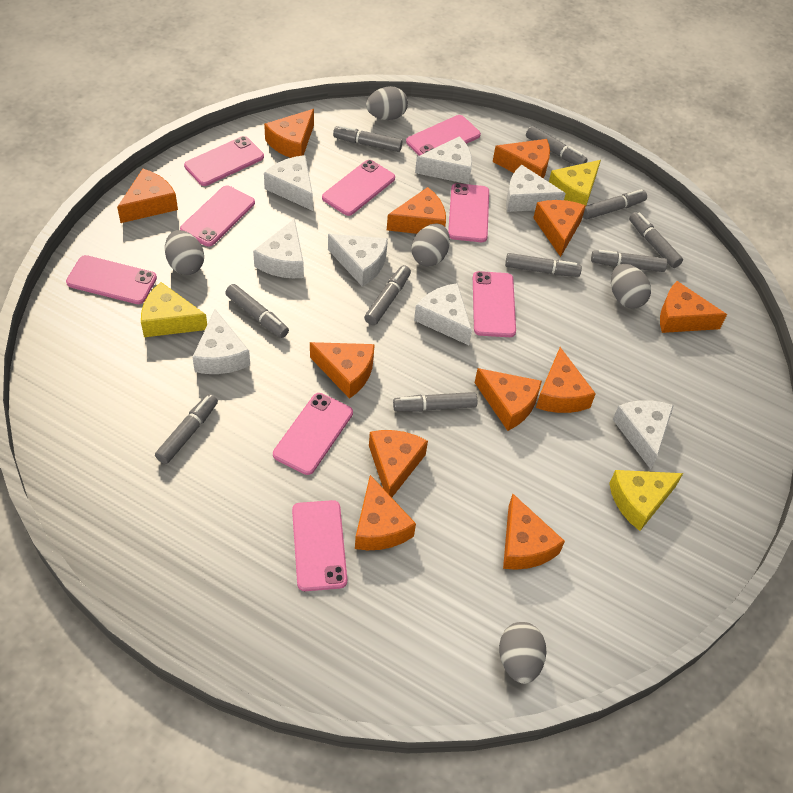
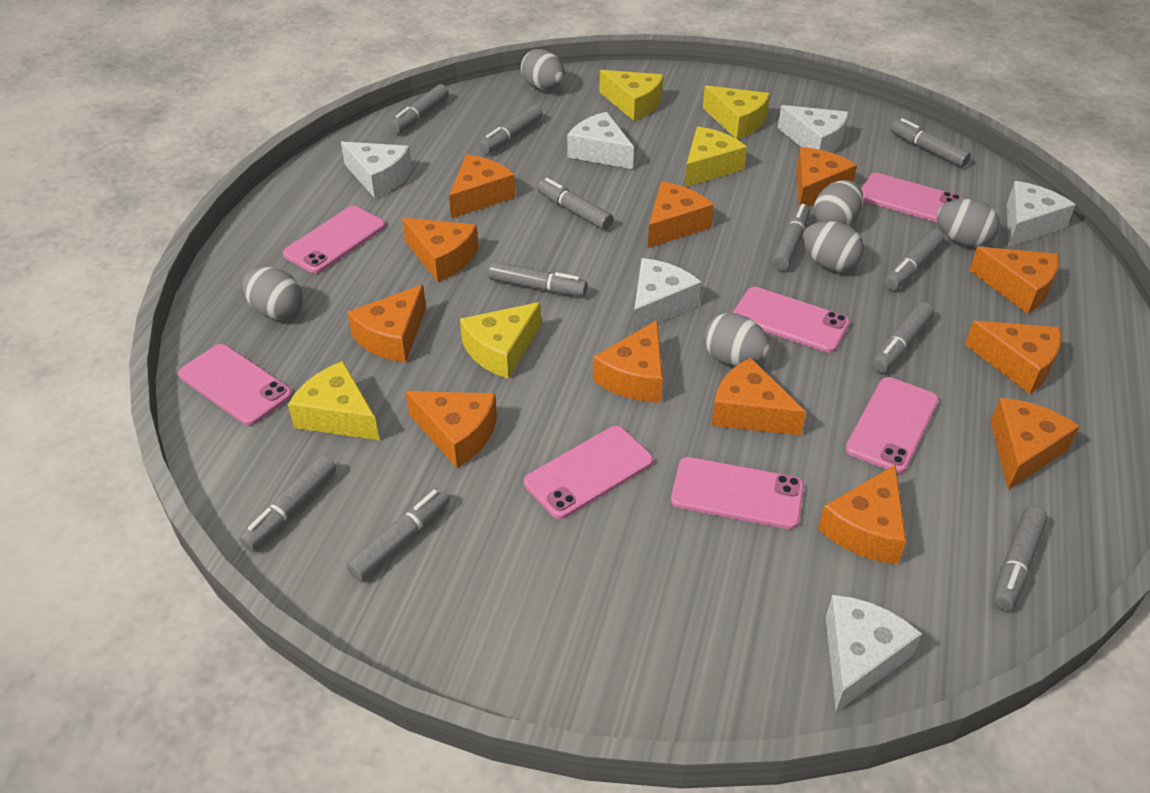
grey egg: 5 -> 6
grey marker: 10 -> 11
pink phone: 9 -> 7
white cheese: 8 -> 6
yellow cheese: 3 -> 5

